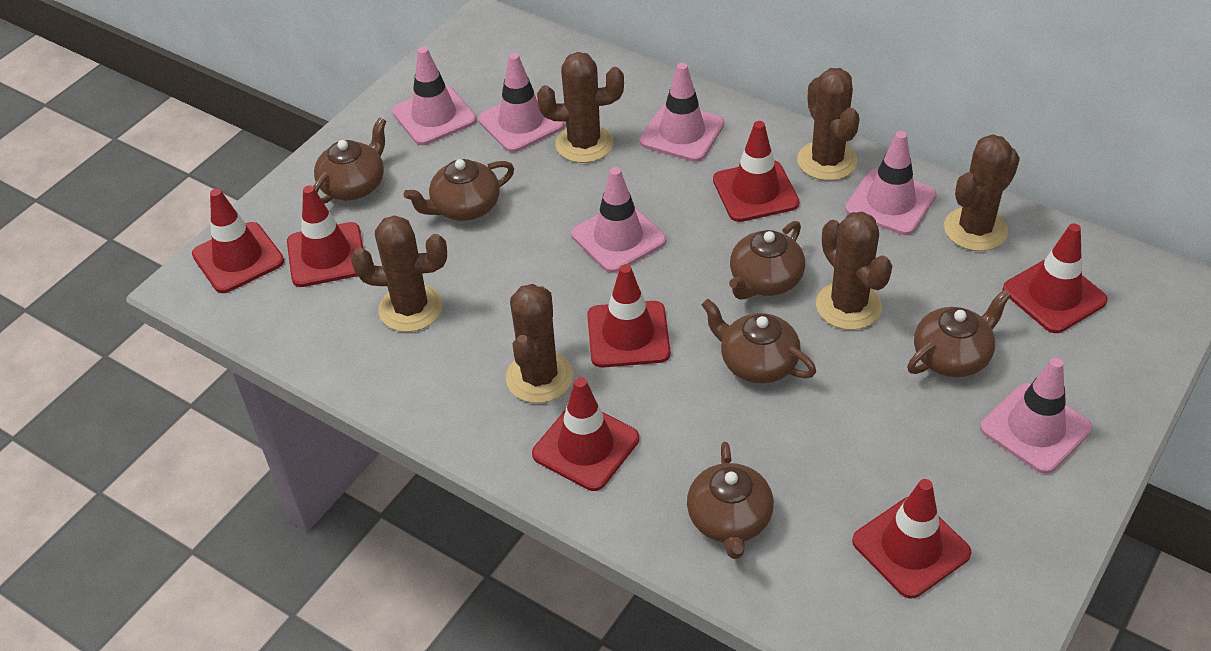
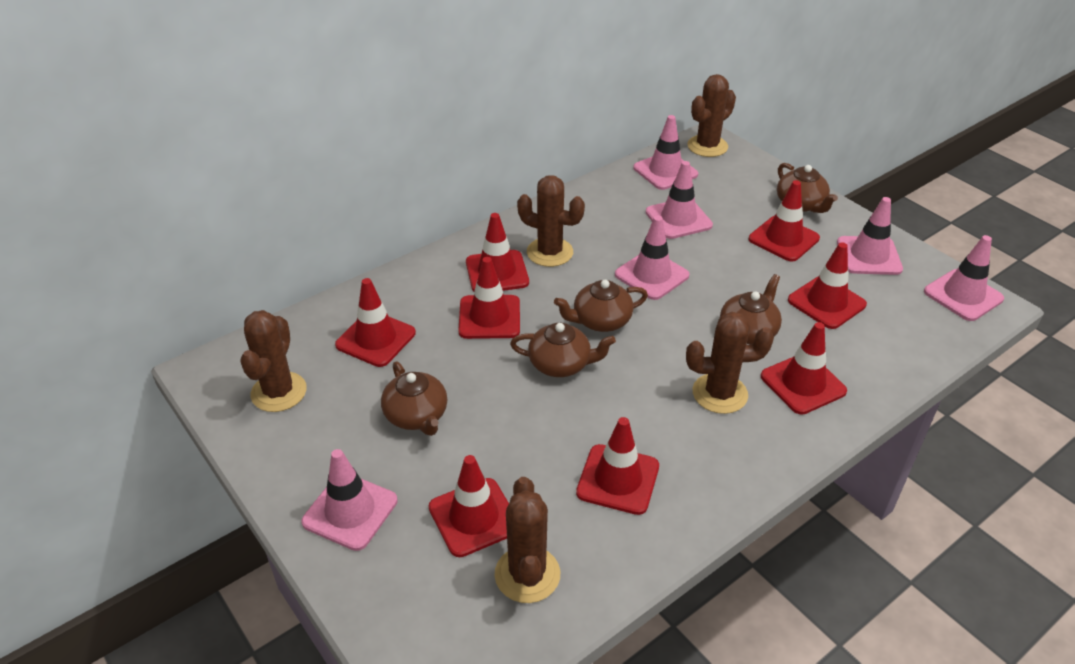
brown cactus: 6 -> 5
brown teapot: 6 -> 5
red traffic cone: 7 -> 8

